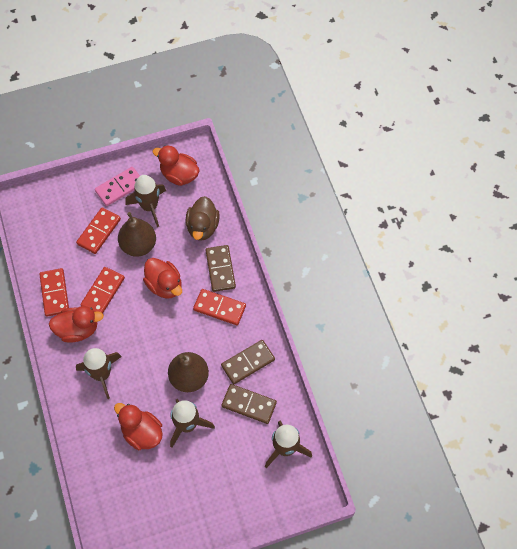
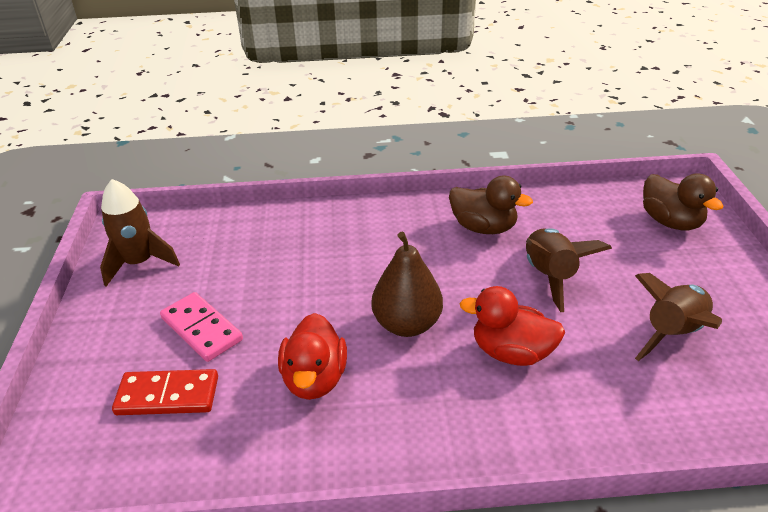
brown domino: 3 -> 0
brown duck: 1 -> 2
brown pear: 2 -> 1
brown rocket: 4 -> 3
red domino: 4 -> 1
red duck: 4 -> 2

